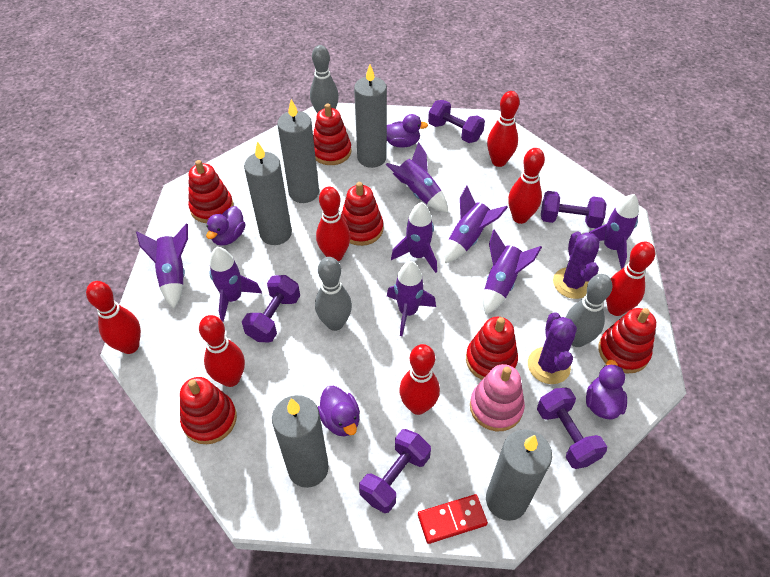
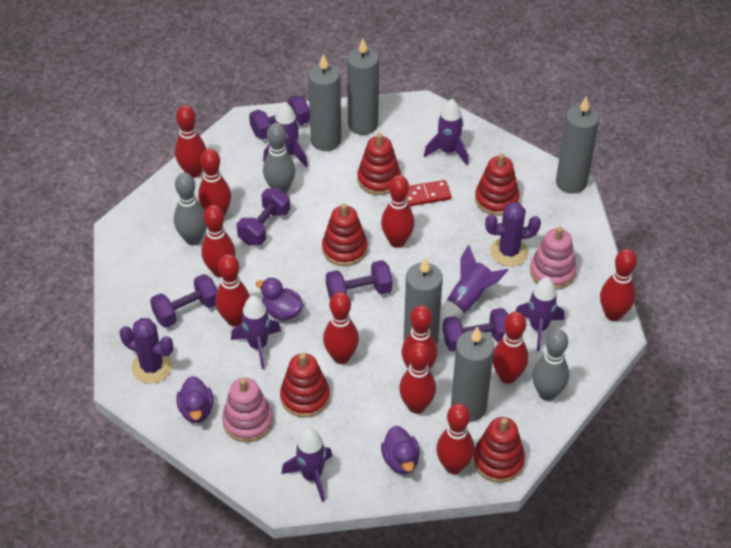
pink stacking toy: 1 -> 2
purple duck: 4 -> 3
purple rocket: 8 -> 6
red bowling pin: 7 -> 11
red stacking toy: 6 -> 5

